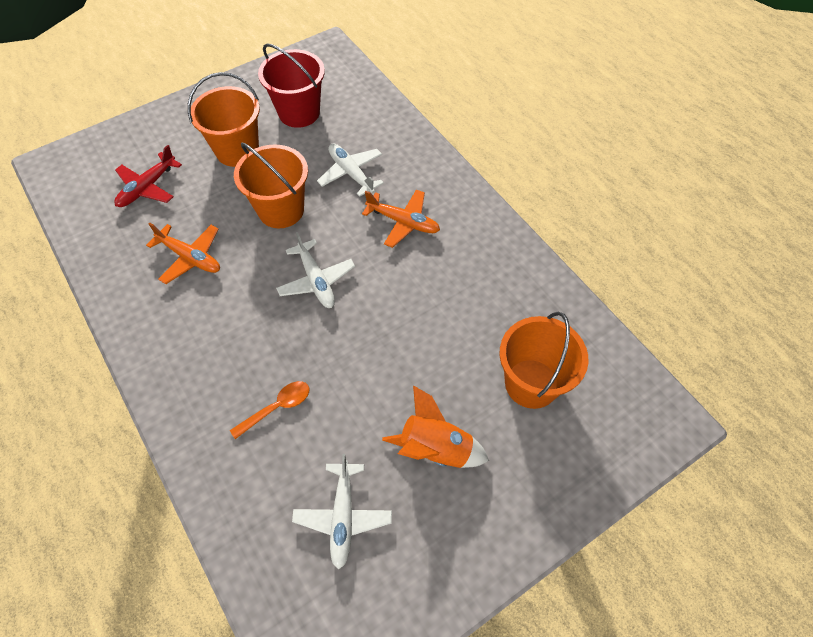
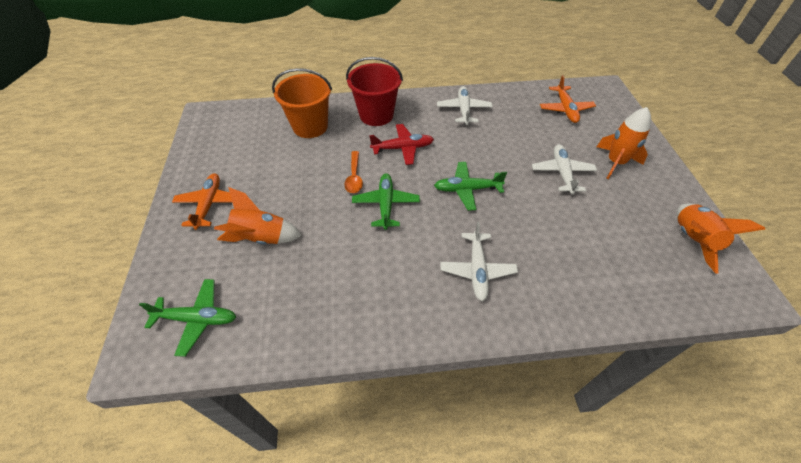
green plane: 0 -> 3
orange bucket: 3 -> 1
orange rocket: 1 -> 3

